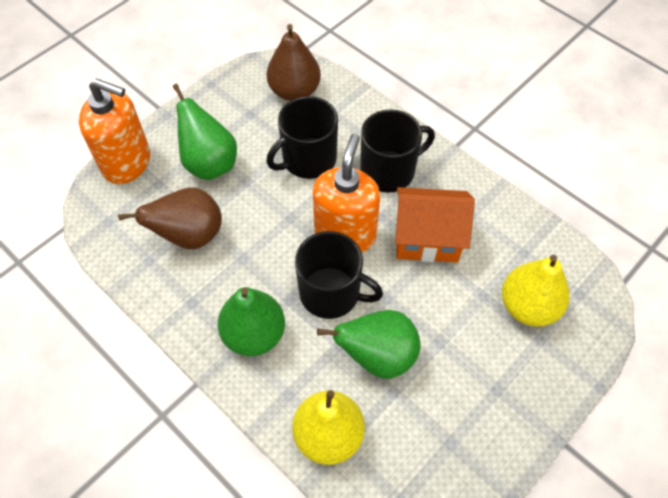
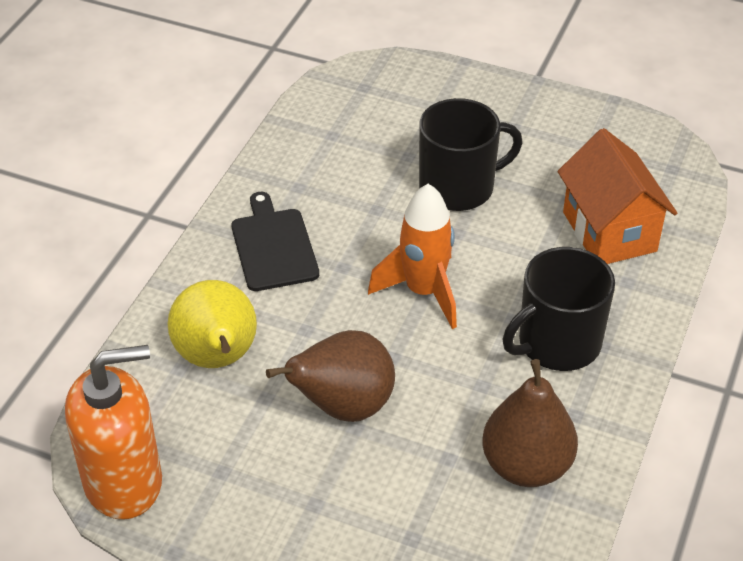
black cutting board: 0 -> 1
black mug: 3 -> 2
green pear: 3 -> 0
orange rocket: 0 -> 1
orange soap dispenser: 2 -> 1
yellow pear: 2 -> 1

